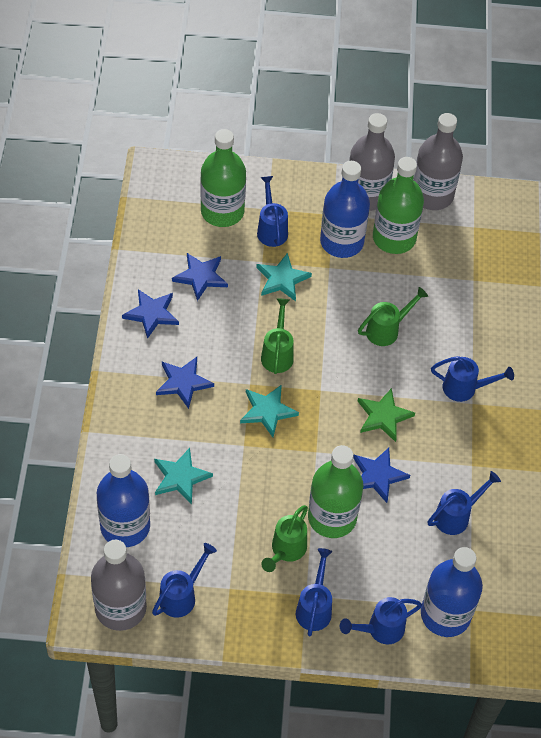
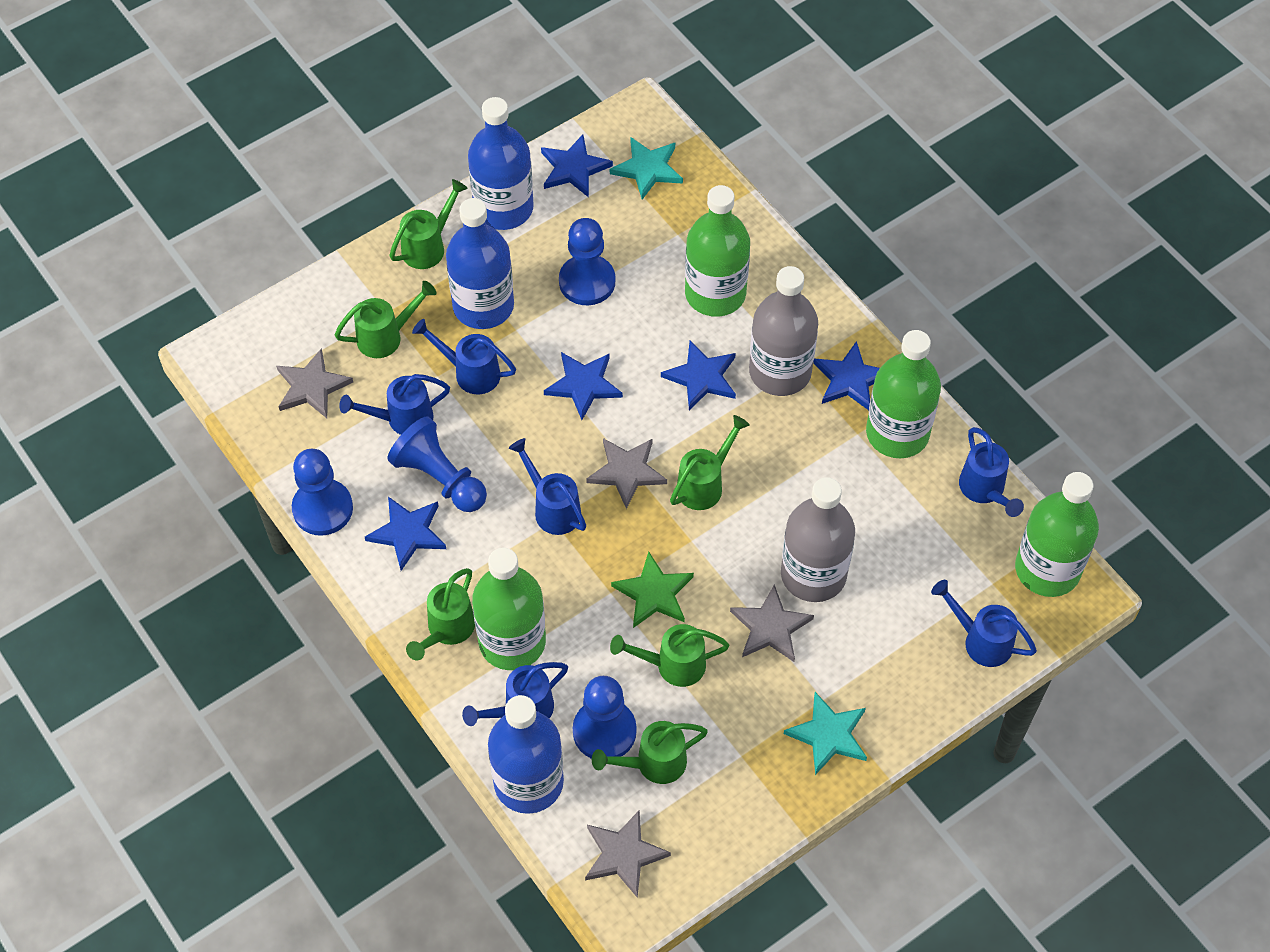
blue pawn: 0 -> 4
blue star: 4 -> 5
green bottle: 3 -> 4
green watering can: 3 -> 6
grey bottle: 3 -> 2
grey star: 0 -> 4
turquoise star: 3 -> 2

